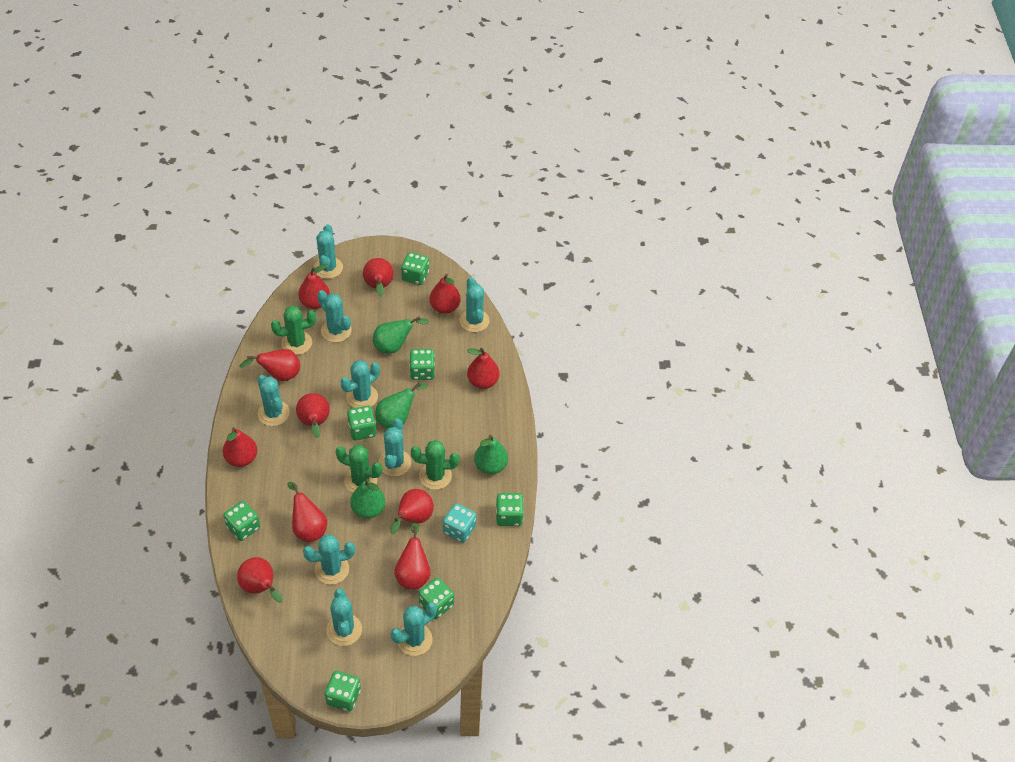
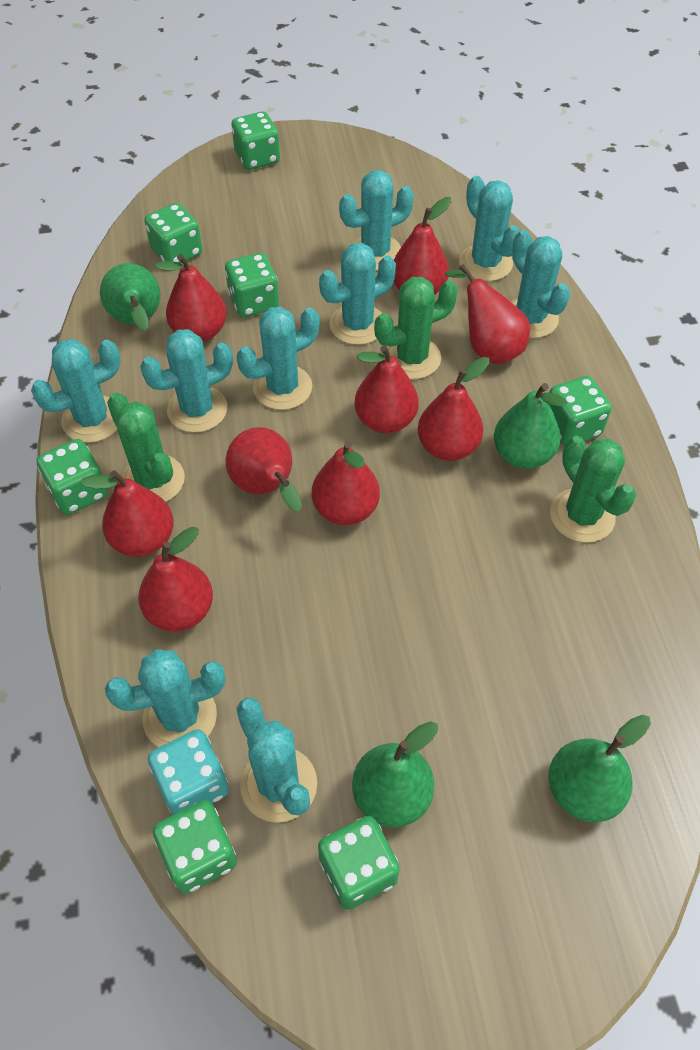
red pear: 11 -> 9

